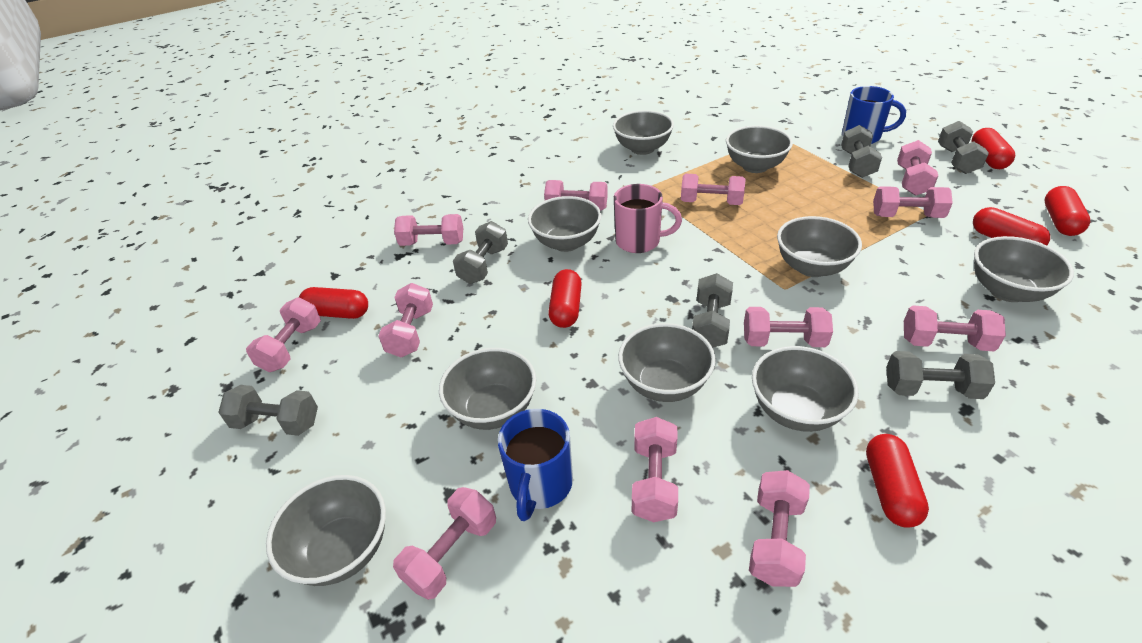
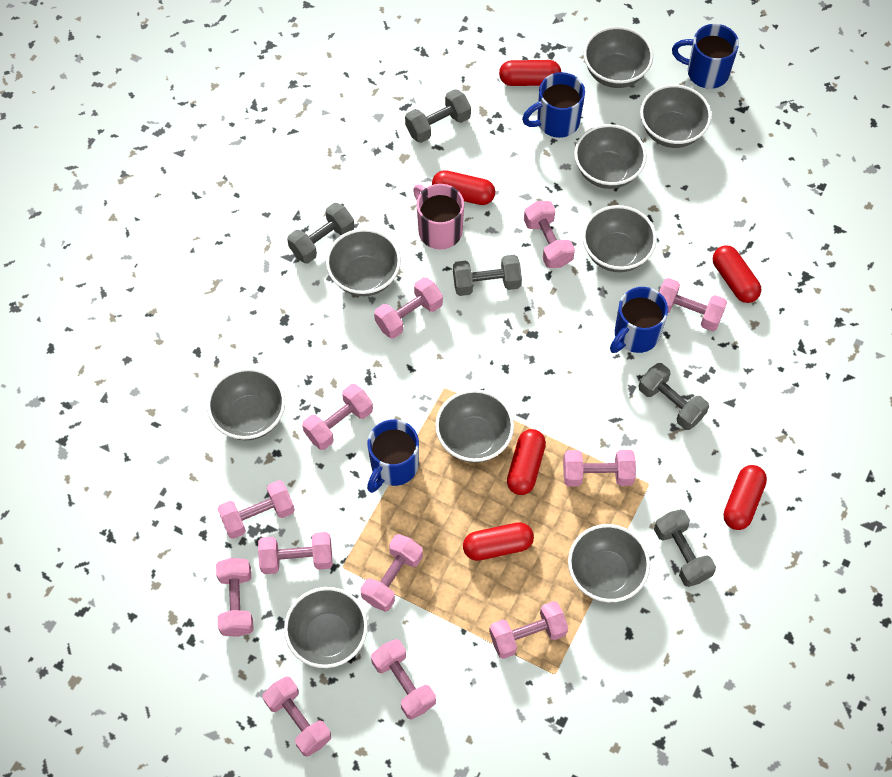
blue mug: 2 -> 4
grey dumbbell: 6 -> 5

